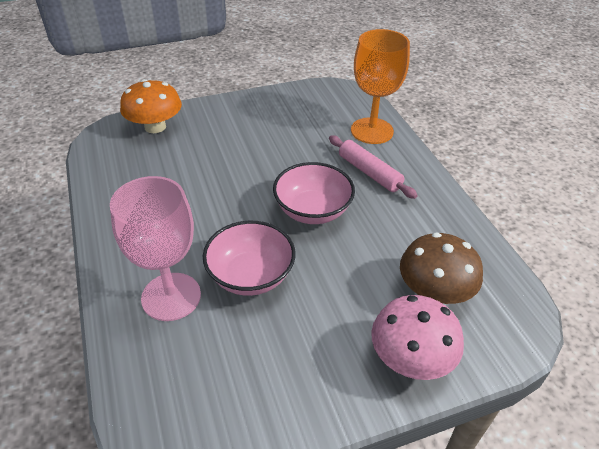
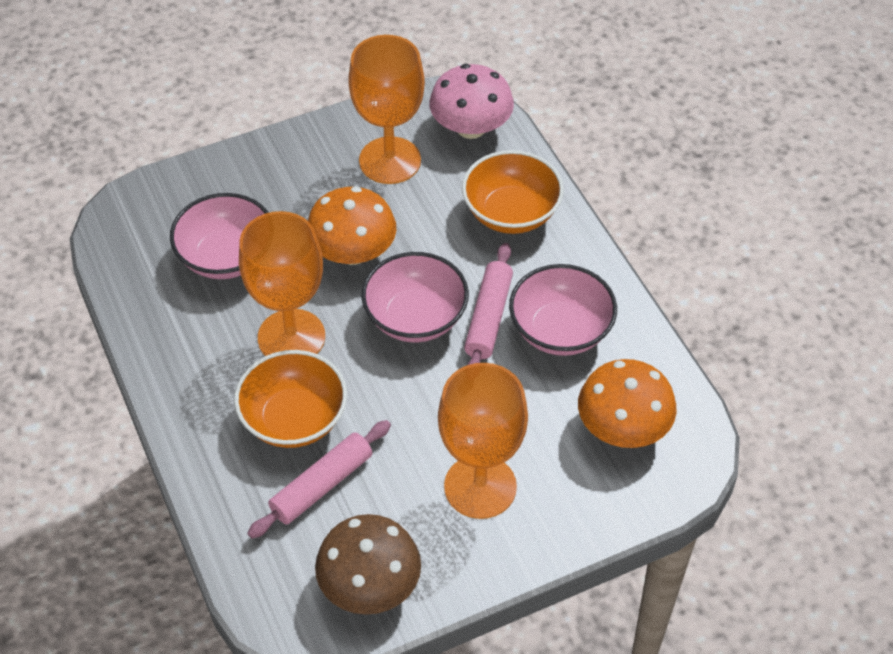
orange bowl: 0 -> 2
orange goblet: 1 -> 3
orange mushroom: 1 -> 2
pink bowl: 2 -> 3
pink goblet: 1 -> 0
pink rolling pin: 1 -> 2

